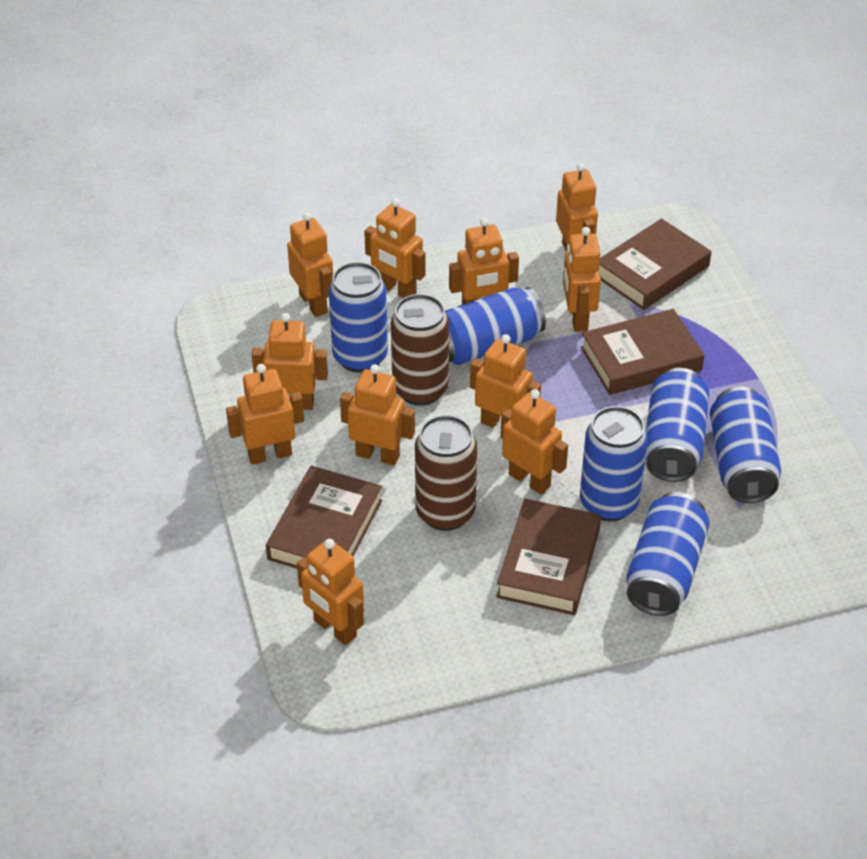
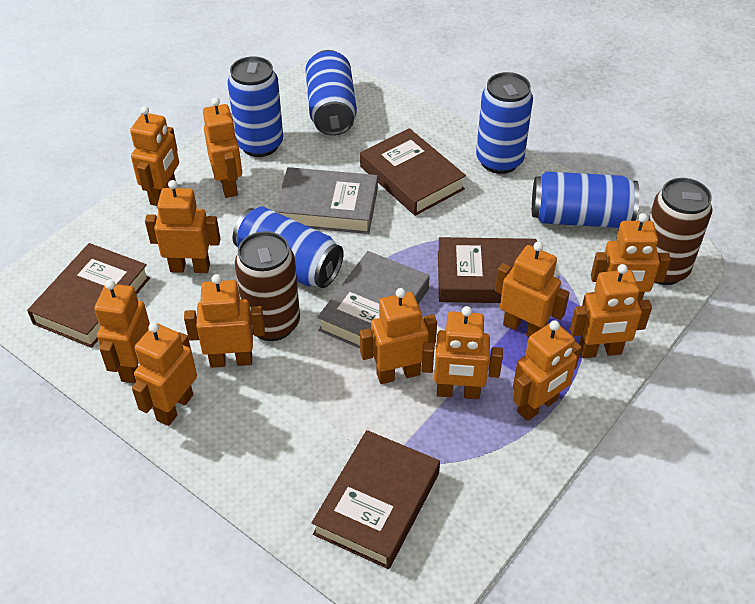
blue can: 6 -> 5
grey book: 0 -> 2
orange robot: 11 -> 12

